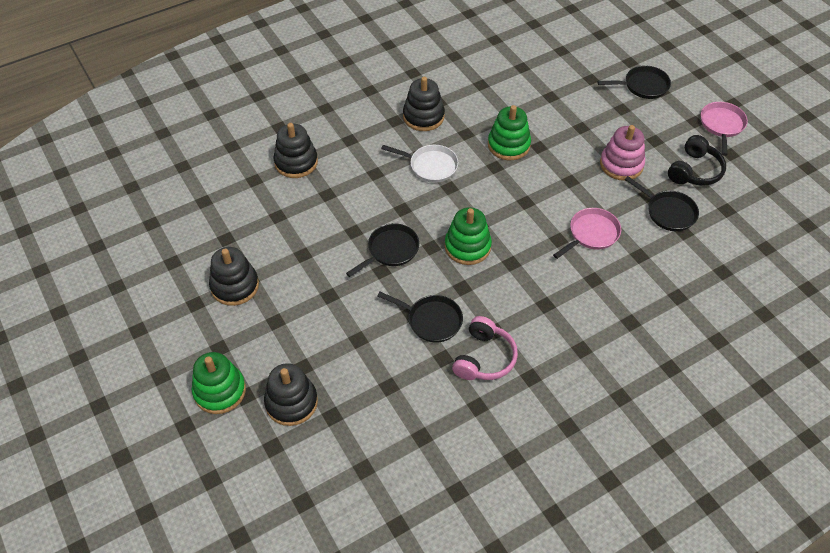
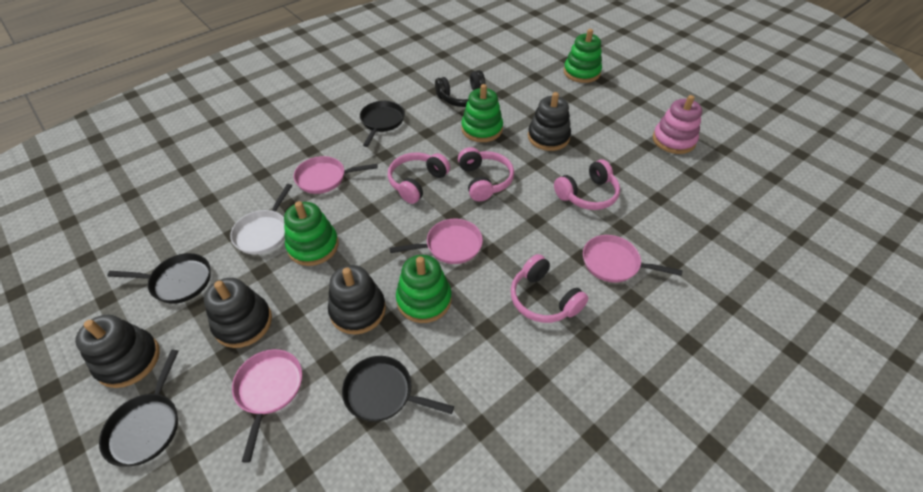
green stacking toy: 3 -> 4
pink headphones: 1 -> 4
pink pan: 2 -> 4

